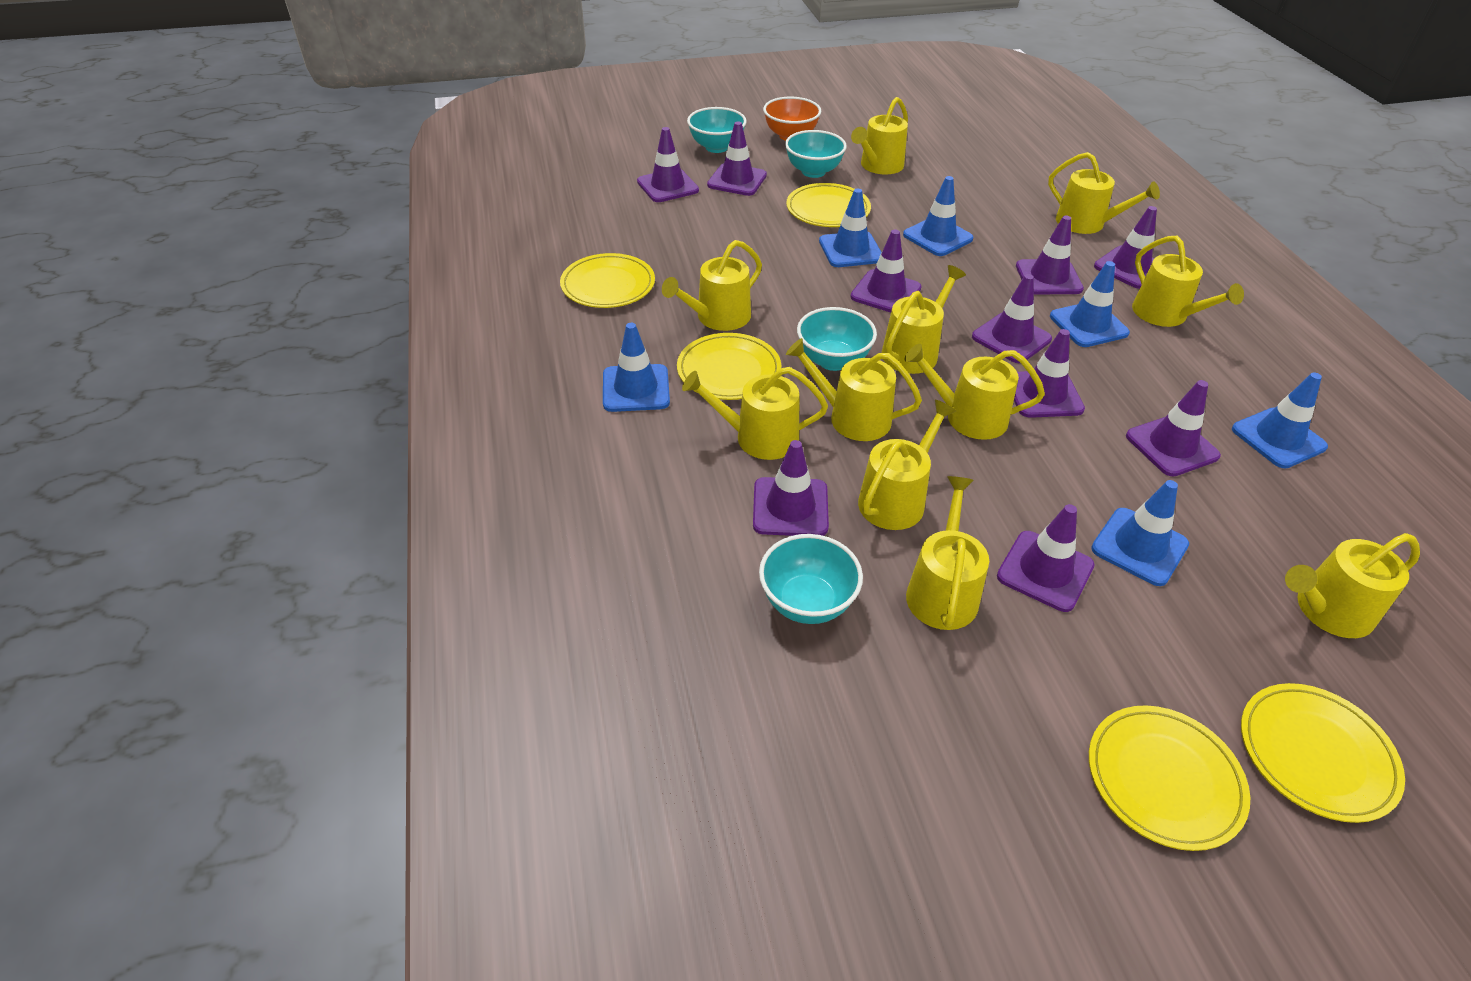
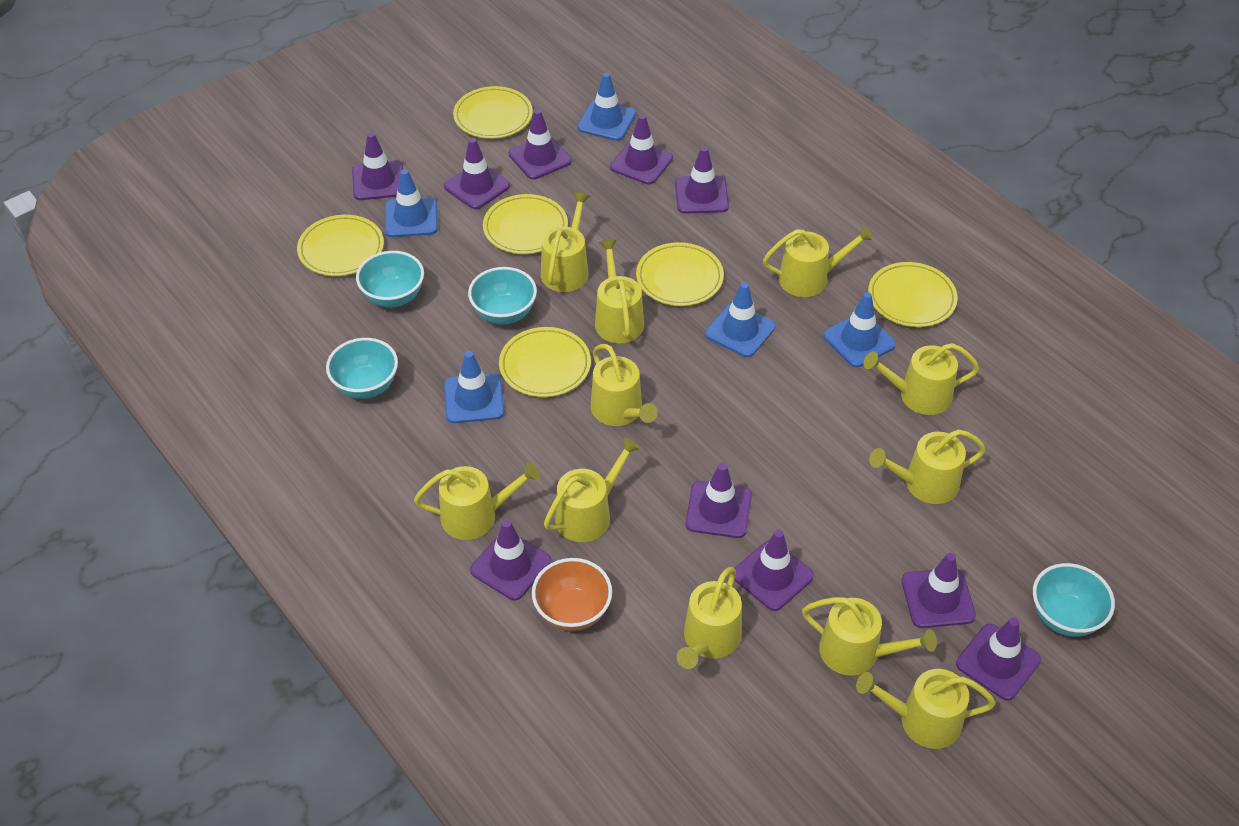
blue traffic cone: 6 -> 5
yellow plate: 5 -> 6

